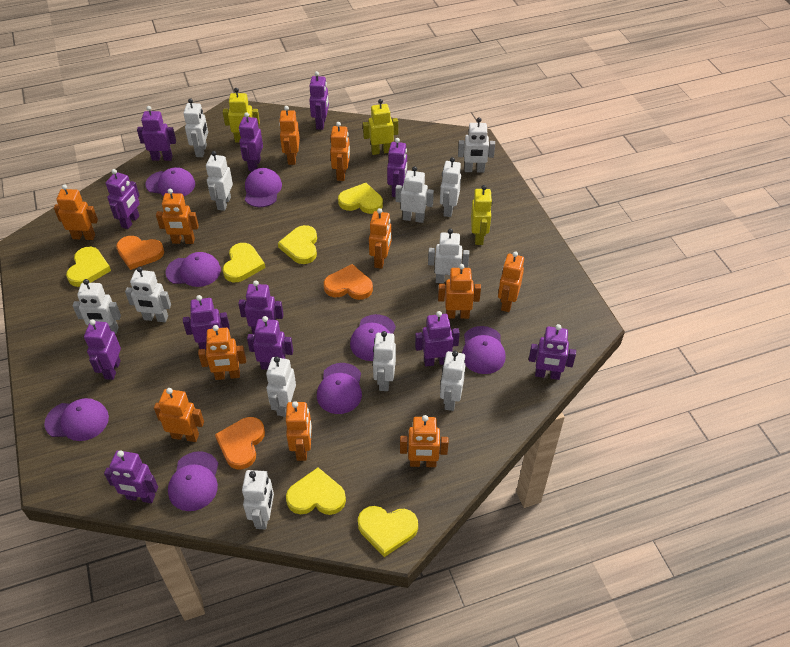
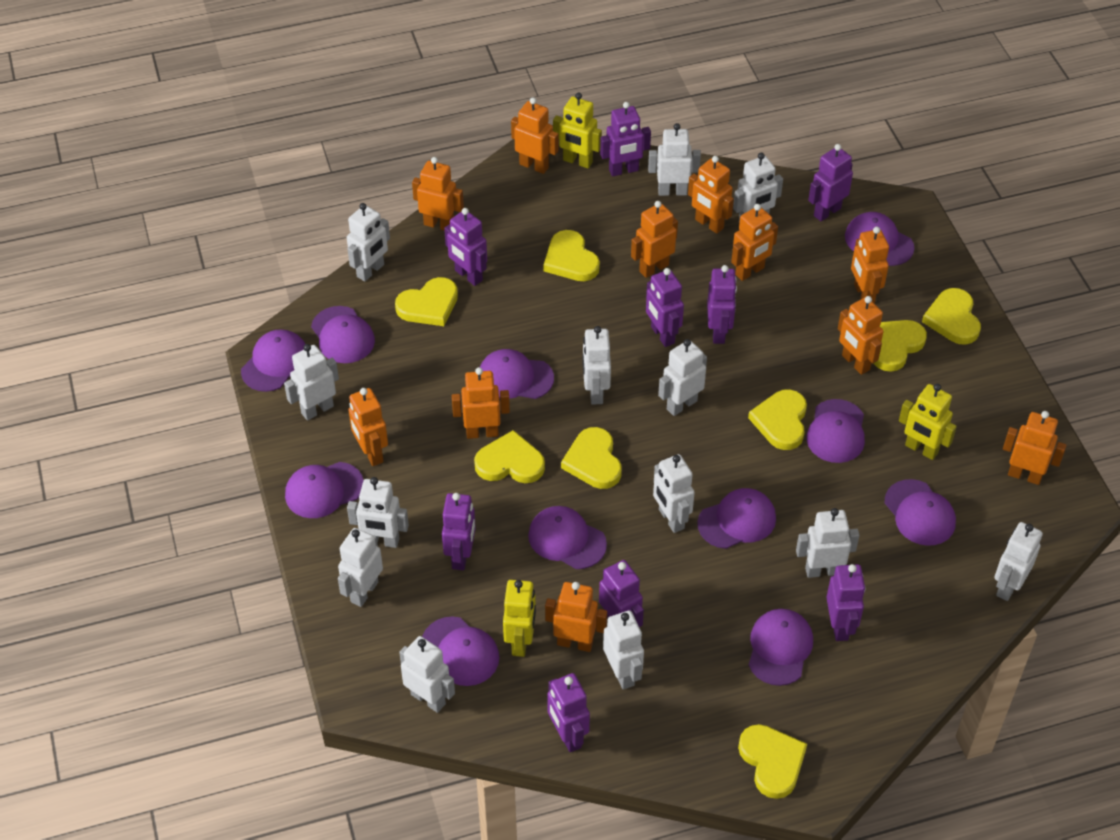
orange heart: 3 -> 0
purple cap: 8 -> 11
purple robot: 12 -> 9
white robot: 12 -> 13
yellow heart: 6 -> 8

